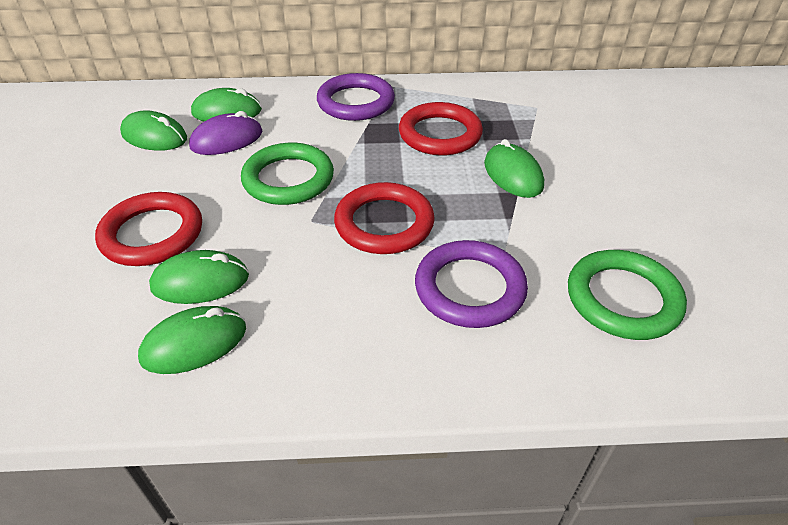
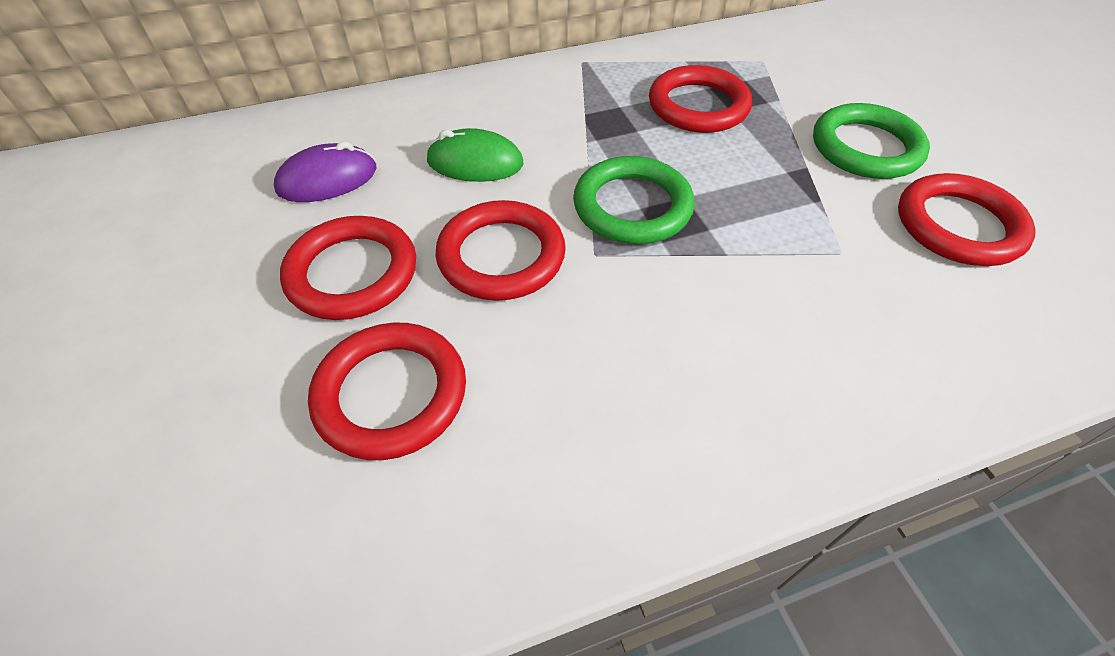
green mouse: 5 -> 1
purple ring: 2 -> 0
red ring: 3 -> 5

